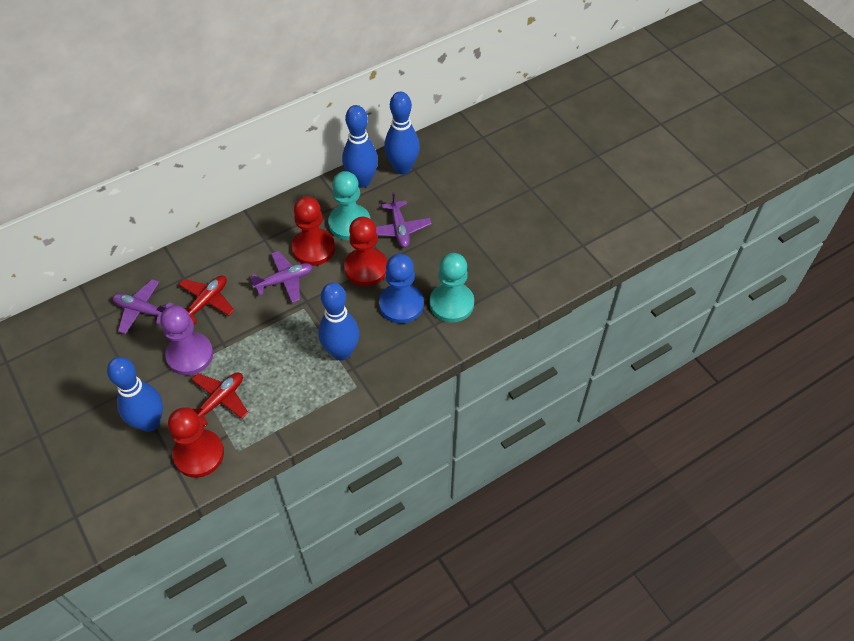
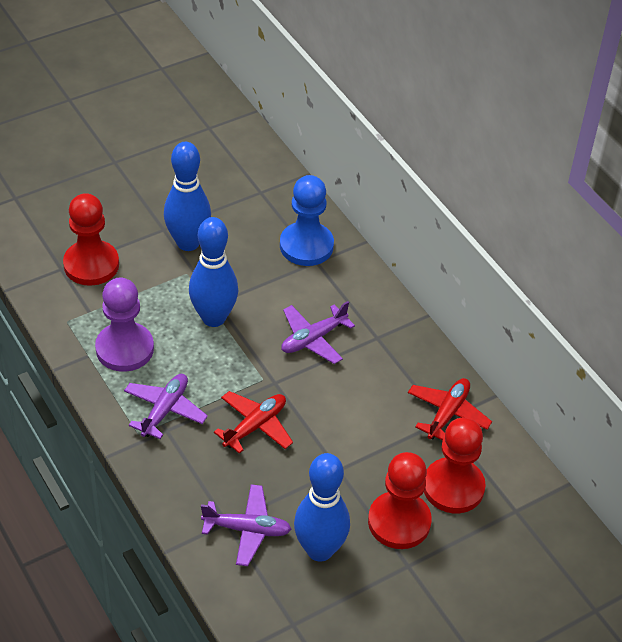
blue bowling pin: 4 -> 3
turquoise pawn: 2 -> 0

